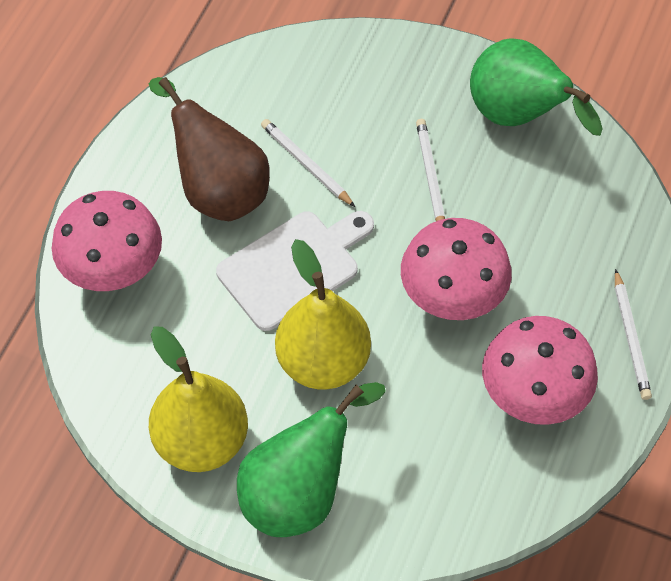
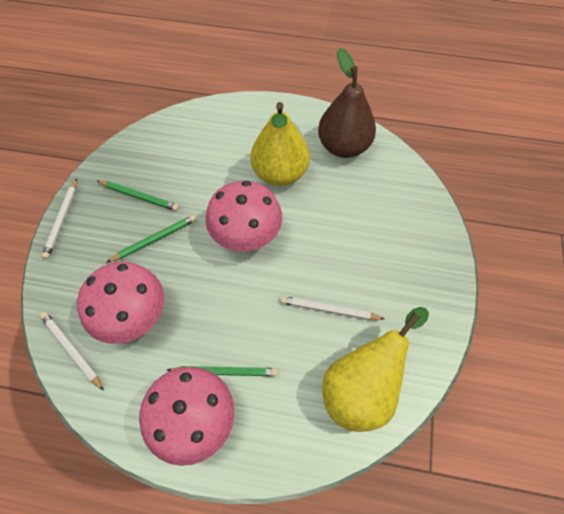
green pear: 2 -> 0
green pencil: 0 -> 3
white cutting board: 1 -> 0

